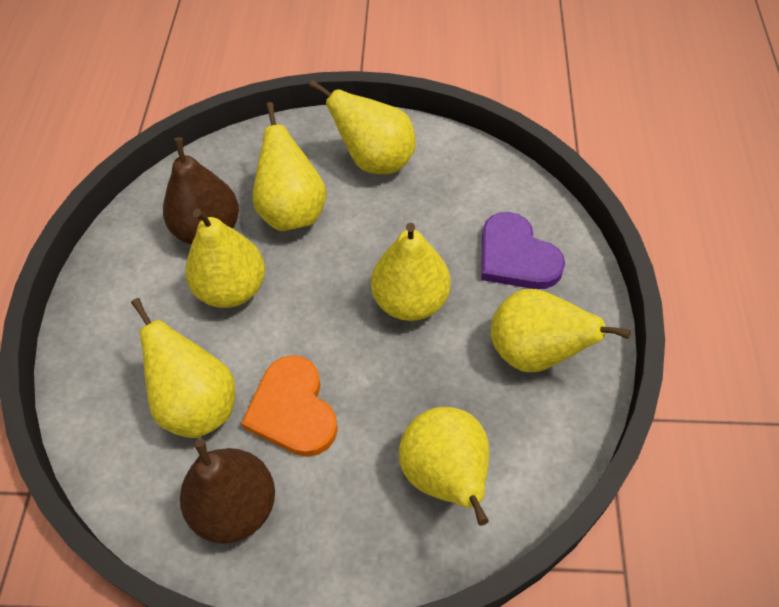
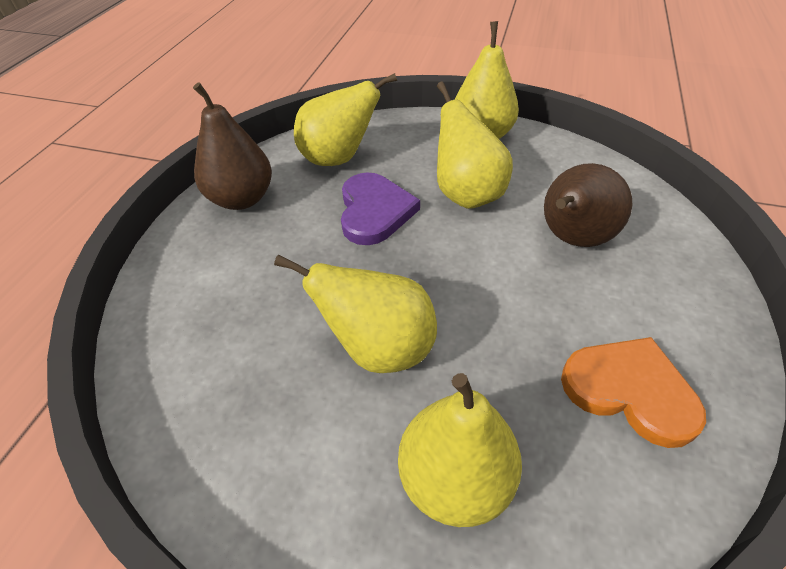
yellow pear: 7 -> 5

